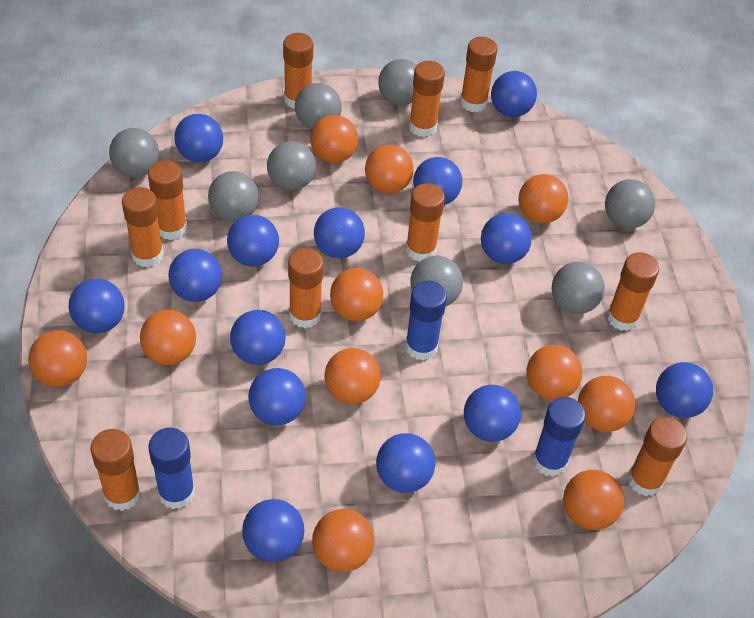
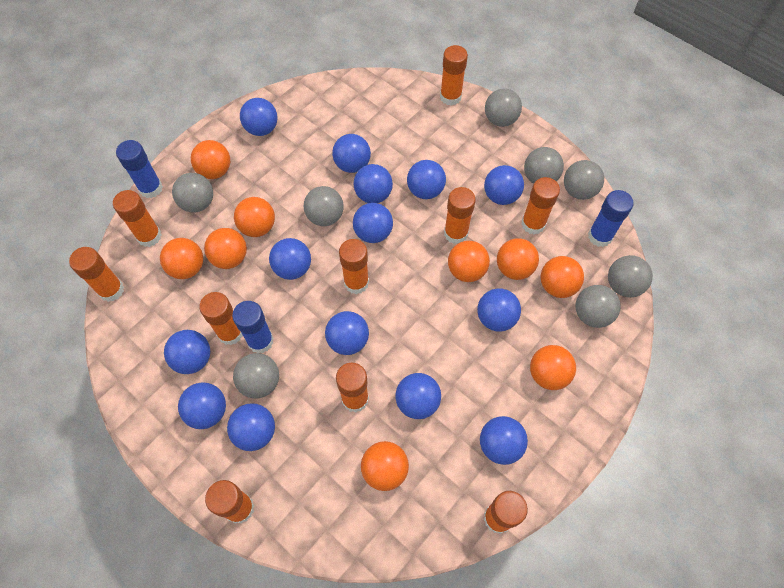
orange ball: 11 -> 9

